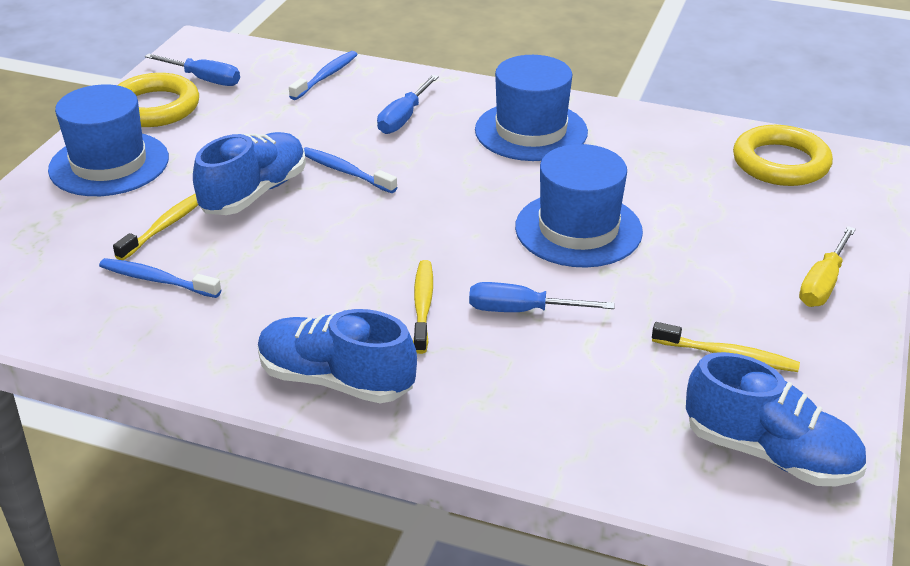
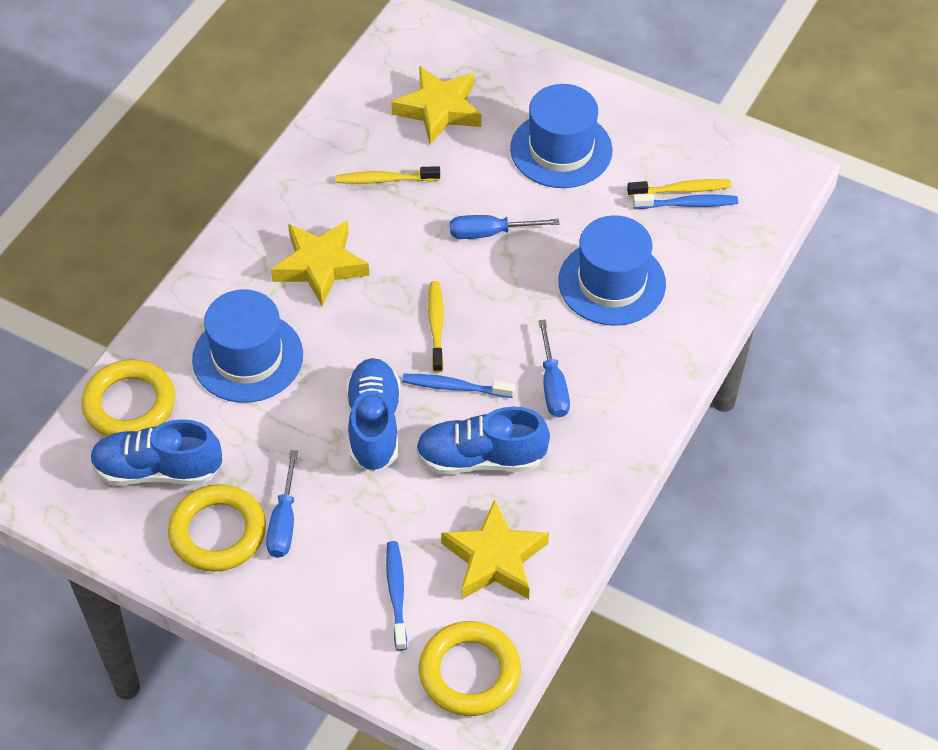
yellow ring: 2 -> 3
yellow screwdriver: 1 -> 0
yellow star: 0 -> 3

